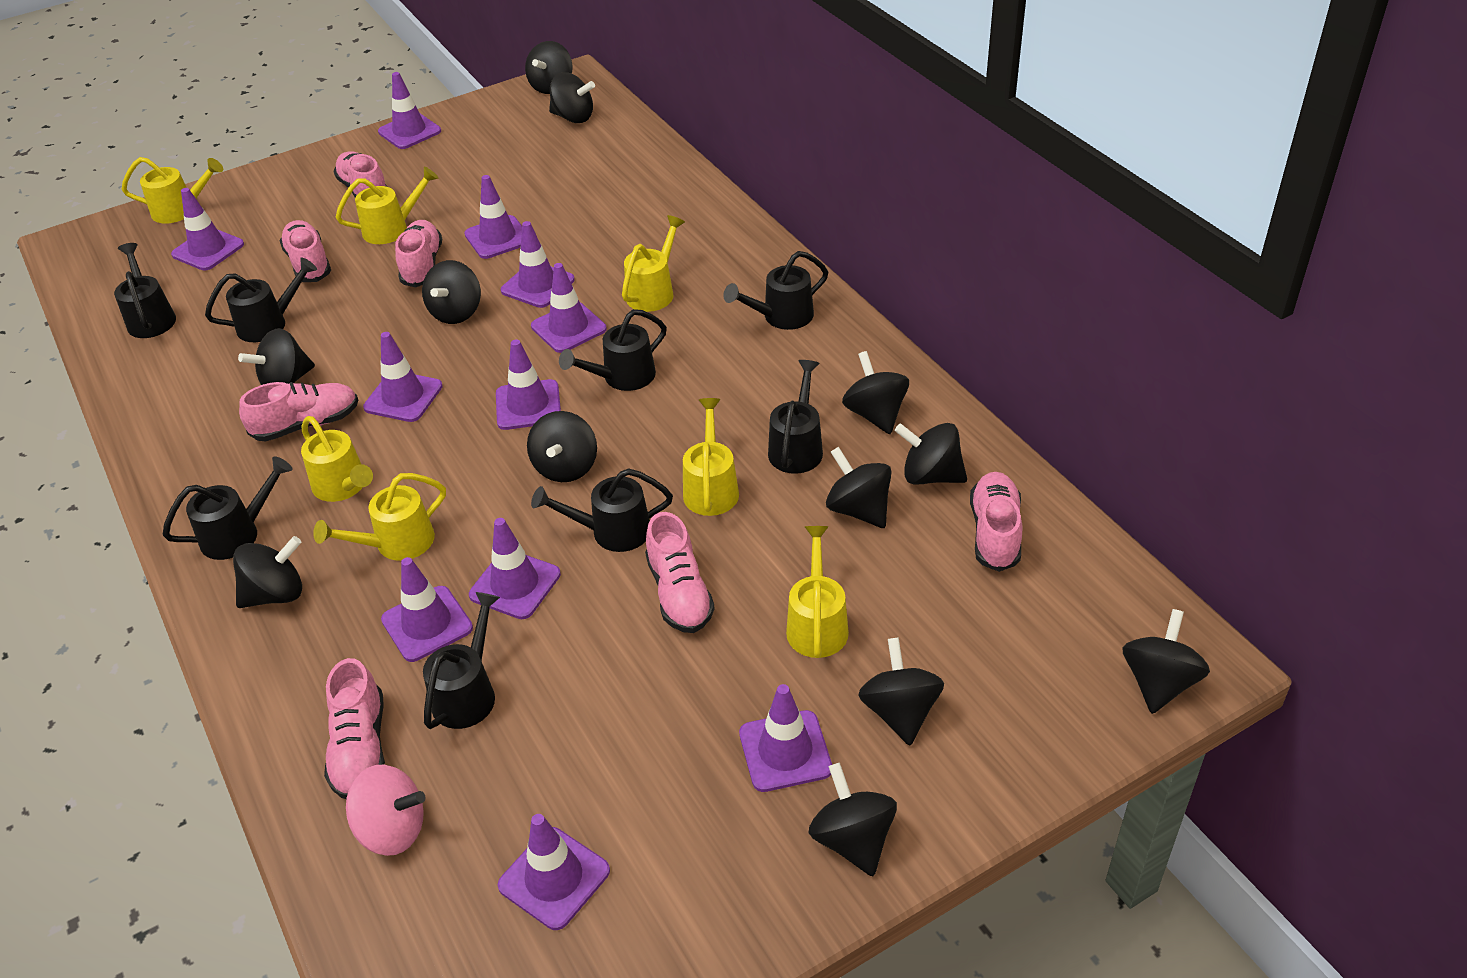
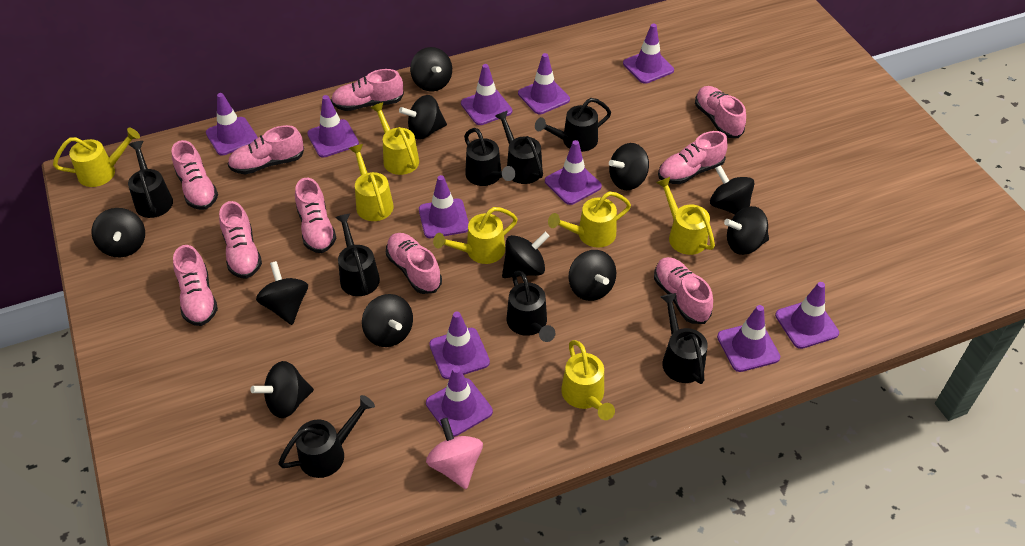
black spinning top: 12 -> 11
pink shoe: 7 -> 10

